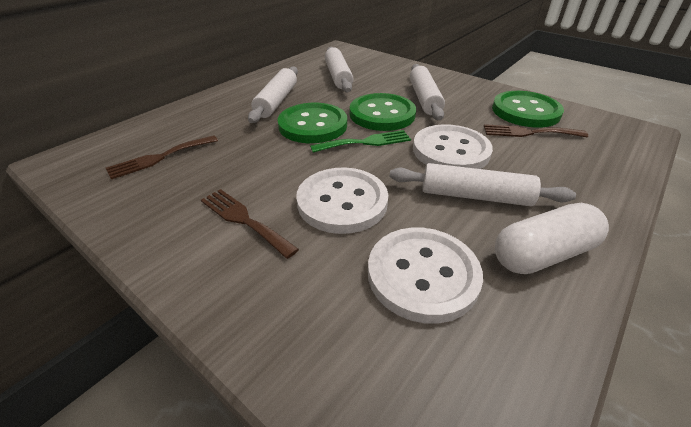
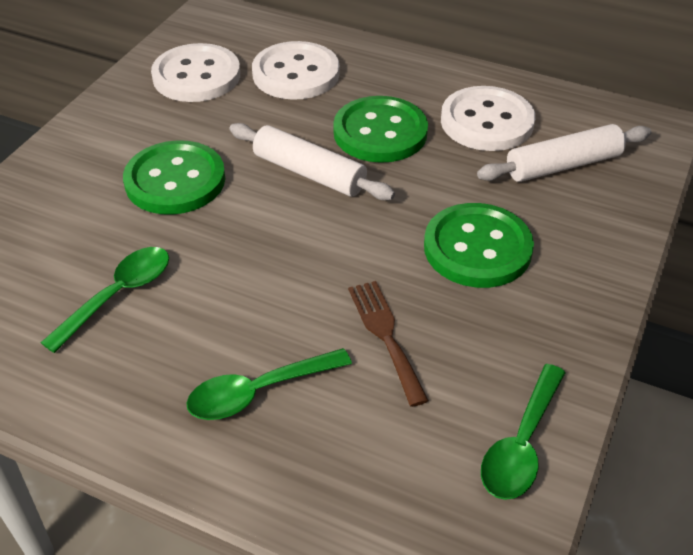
brown fork: 3 -> 1
green fork: 1 -> 0
green spoon: 0 -> 3
white capsule: 1 -> 0
white rolling pin: 4 -> 2

